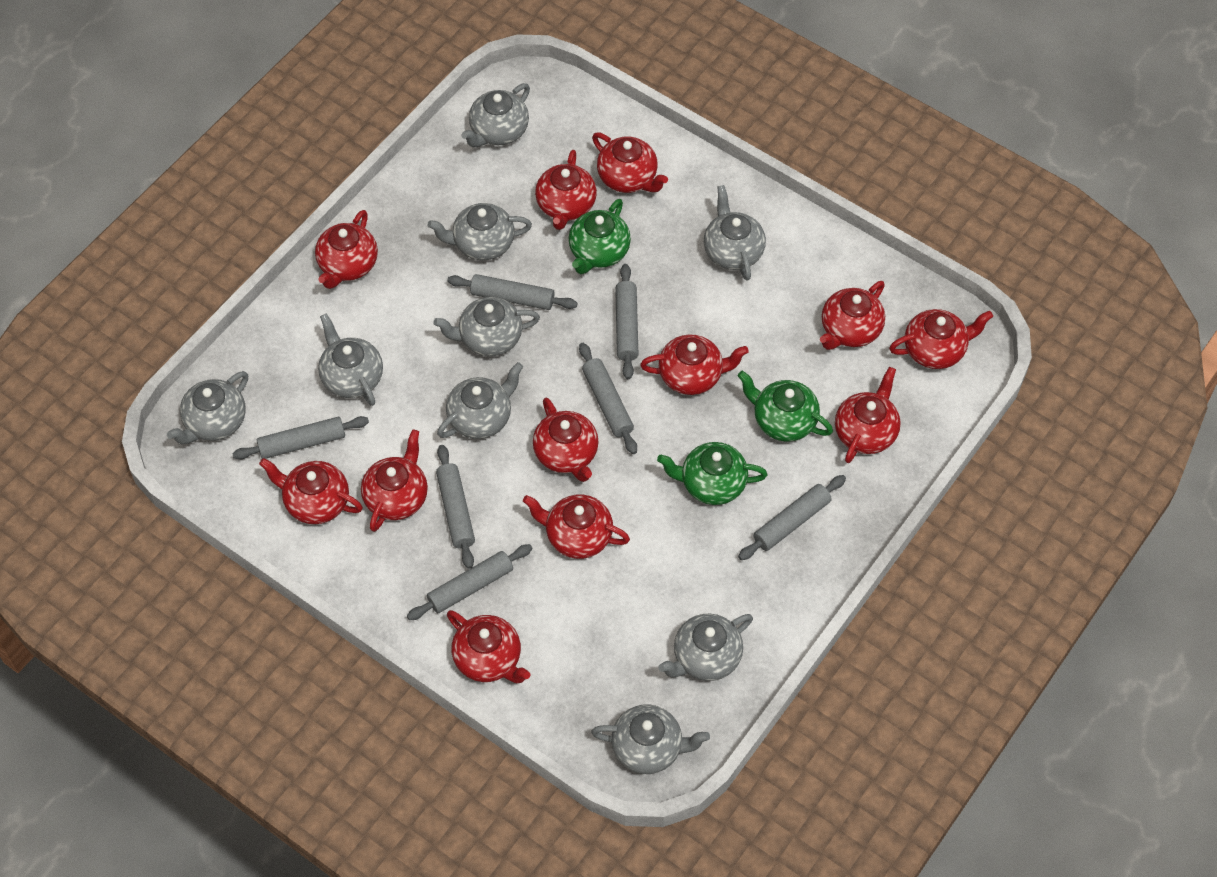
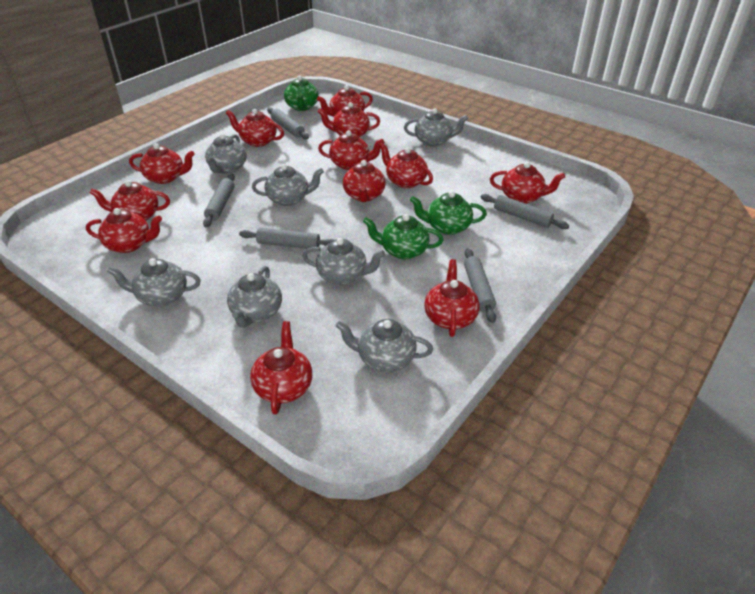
grey rolling pin: 7 -> 5
grey teapot: 9 -> 7

